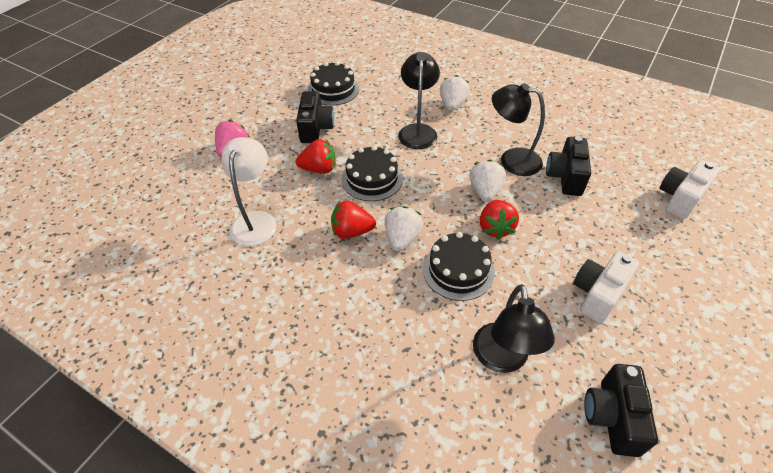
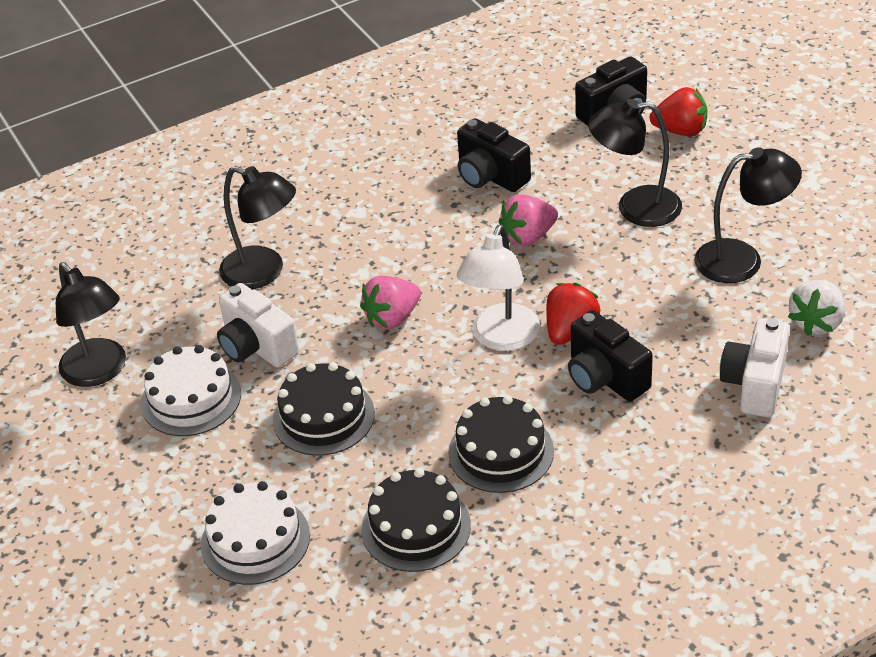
black lamp: 3 -> 4
pink strawberry: 1 -> 2
red strawberry: 3 -> 2
white cake: 0 -> 2
white strawberry: 3 -> 1

